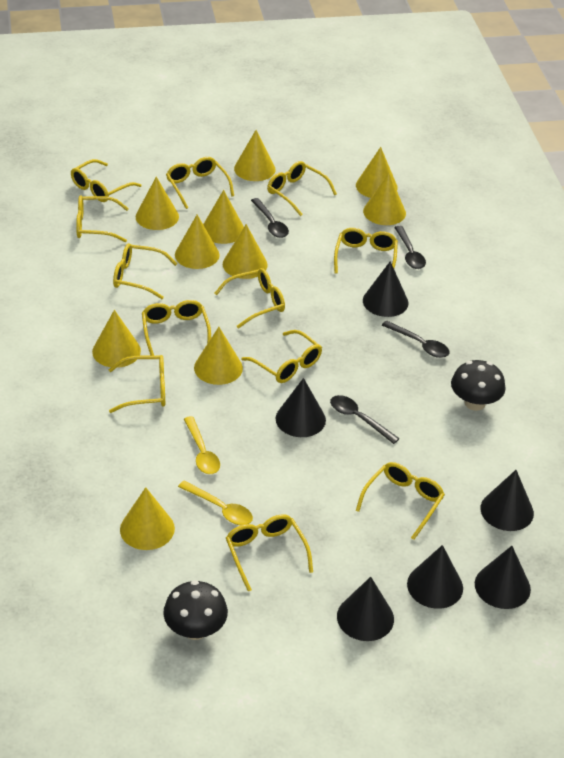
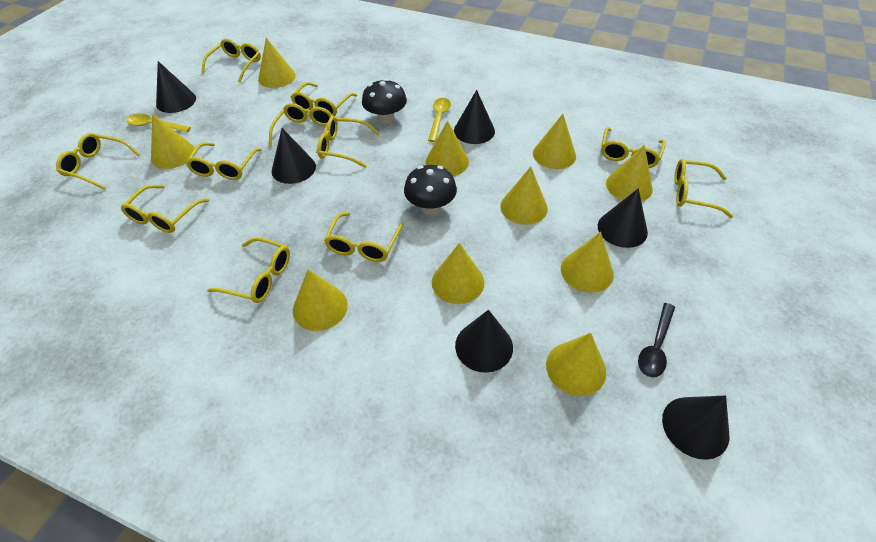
black spoon: 4 -> 1
yellow glasses: 12 -> 11

